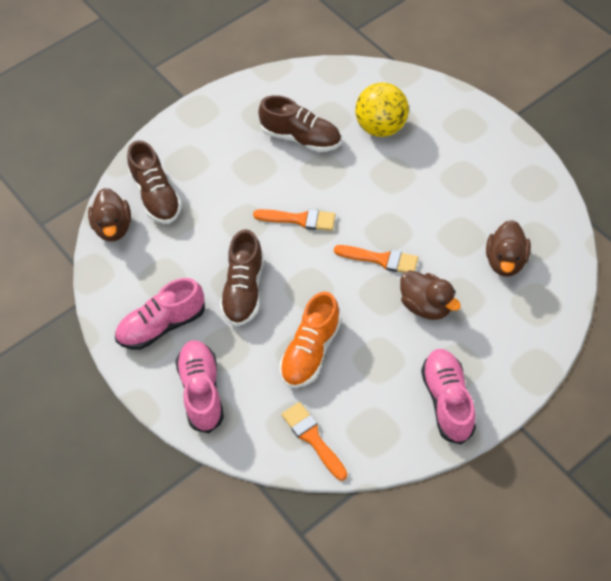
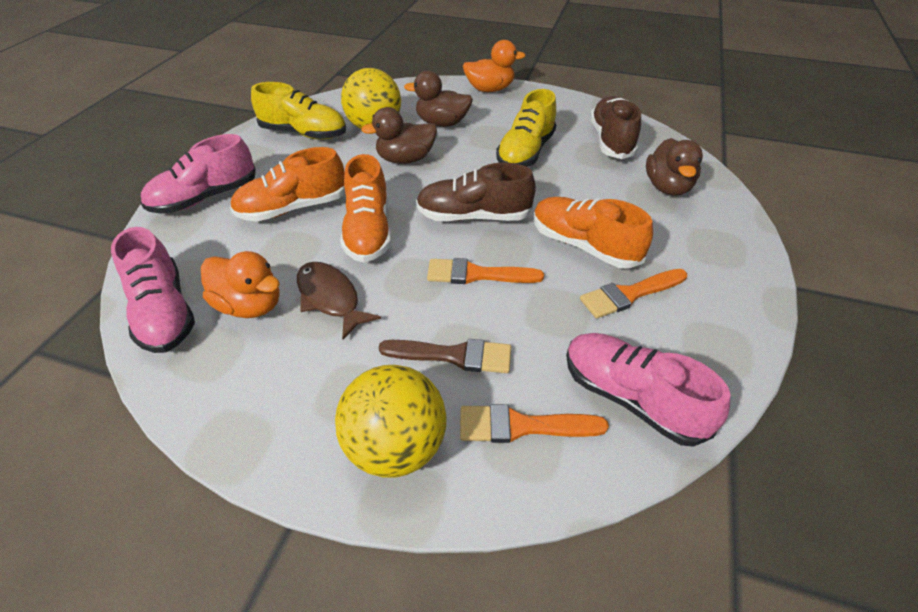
brown brush: 0 -> 1
brown fish: 0 -> 1
brown shoe: 3 -> 2
orange duck: 0 -> 2
orange shoe: 1 -> 3
yellow ball: 1 -> 2
yellow shoe: 0 -> 2

